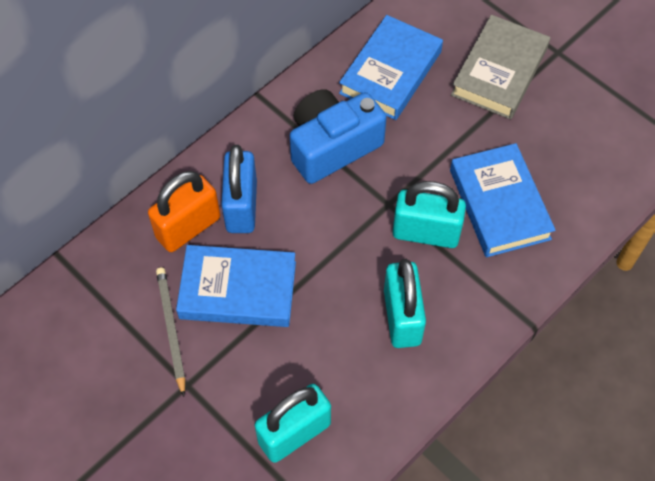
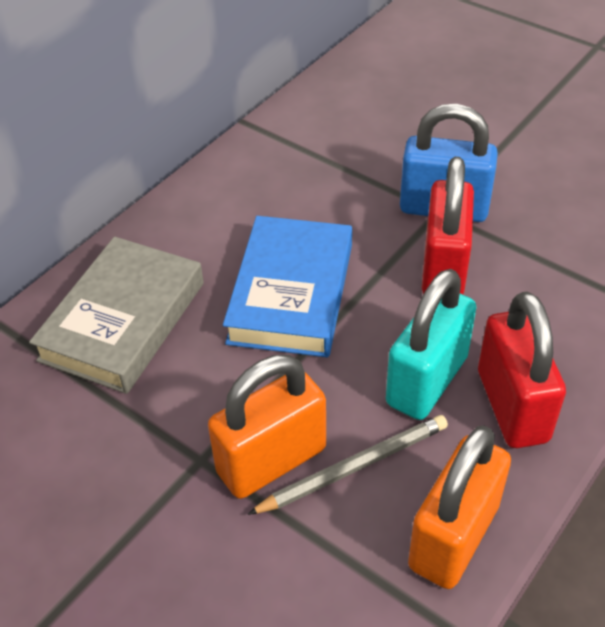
blue book: 3 -> 1
blue camera: 1 -> 0
orange padlock: 1 -> 2
red padlock: 0 -> 2
turquoise padlock: 3 -> 1

